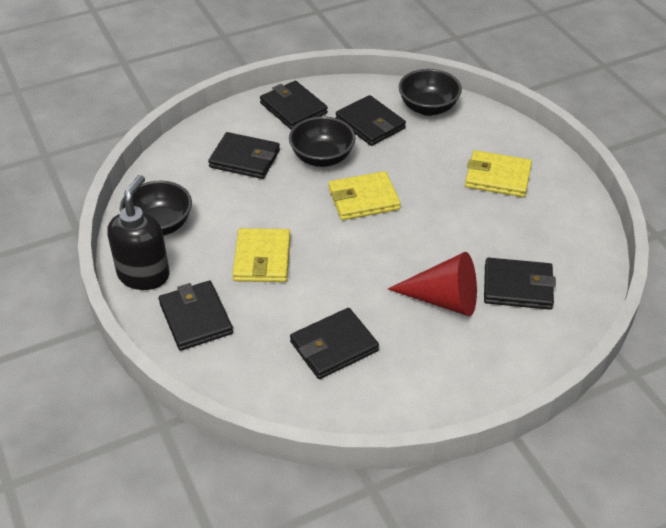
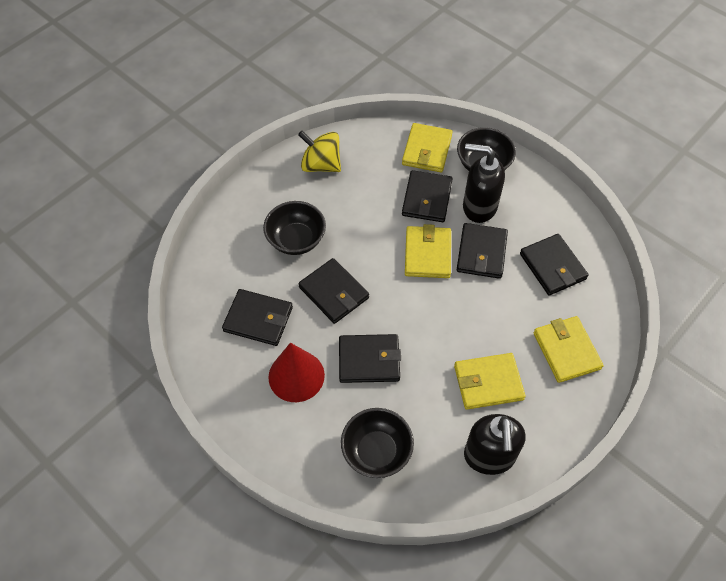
black soap dispenser: 1 -> 2
yellow spinning top: 0 -> 1
yellow wallet: 3 -> 4

